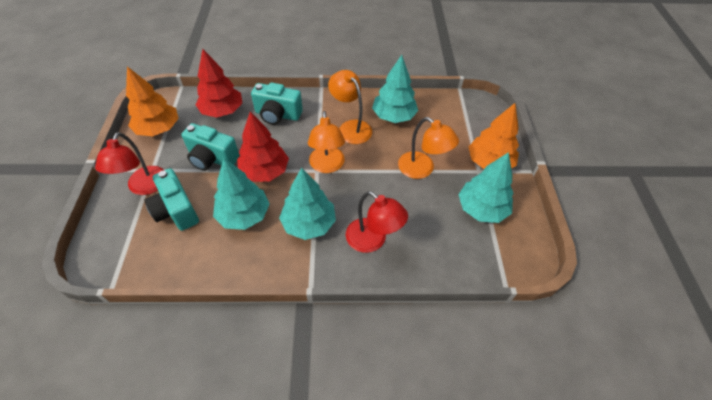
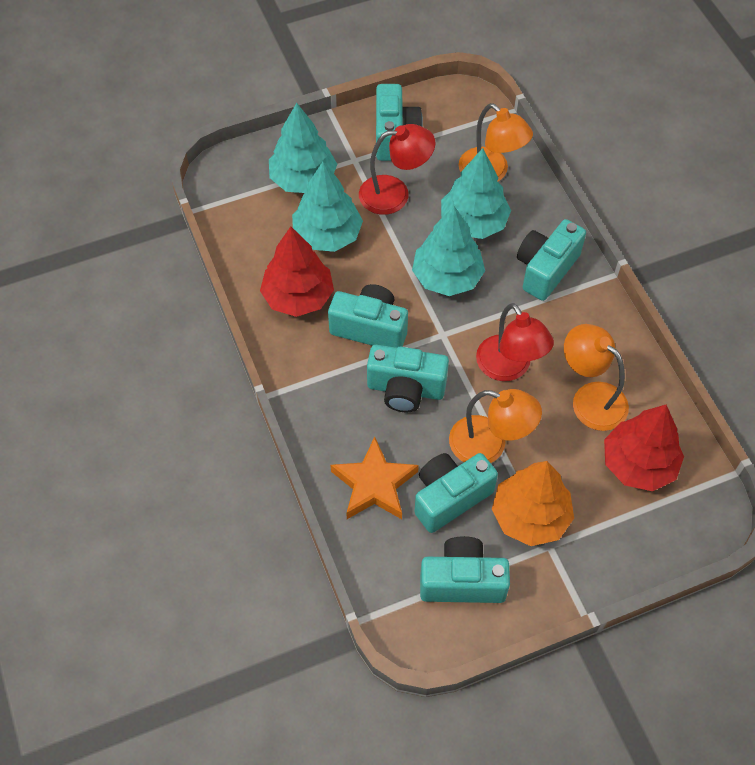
orange star: 0 -> 1
orange tree: 2 -> 1
turquoise camera: 3 -> 6

